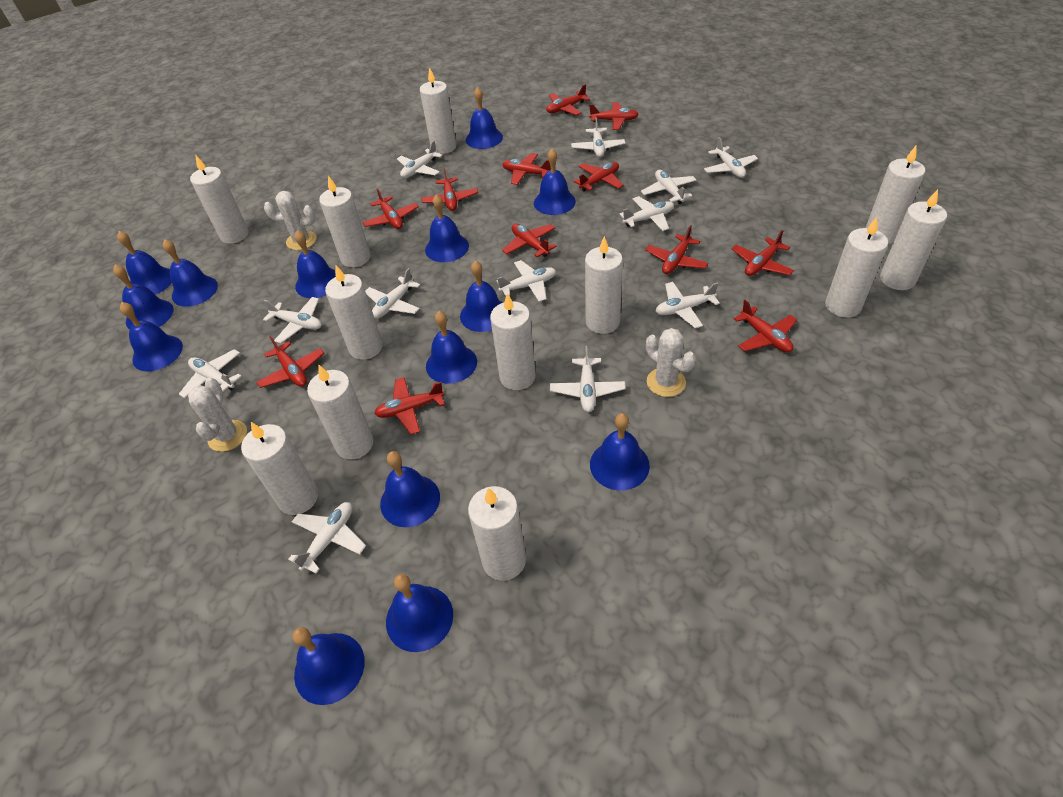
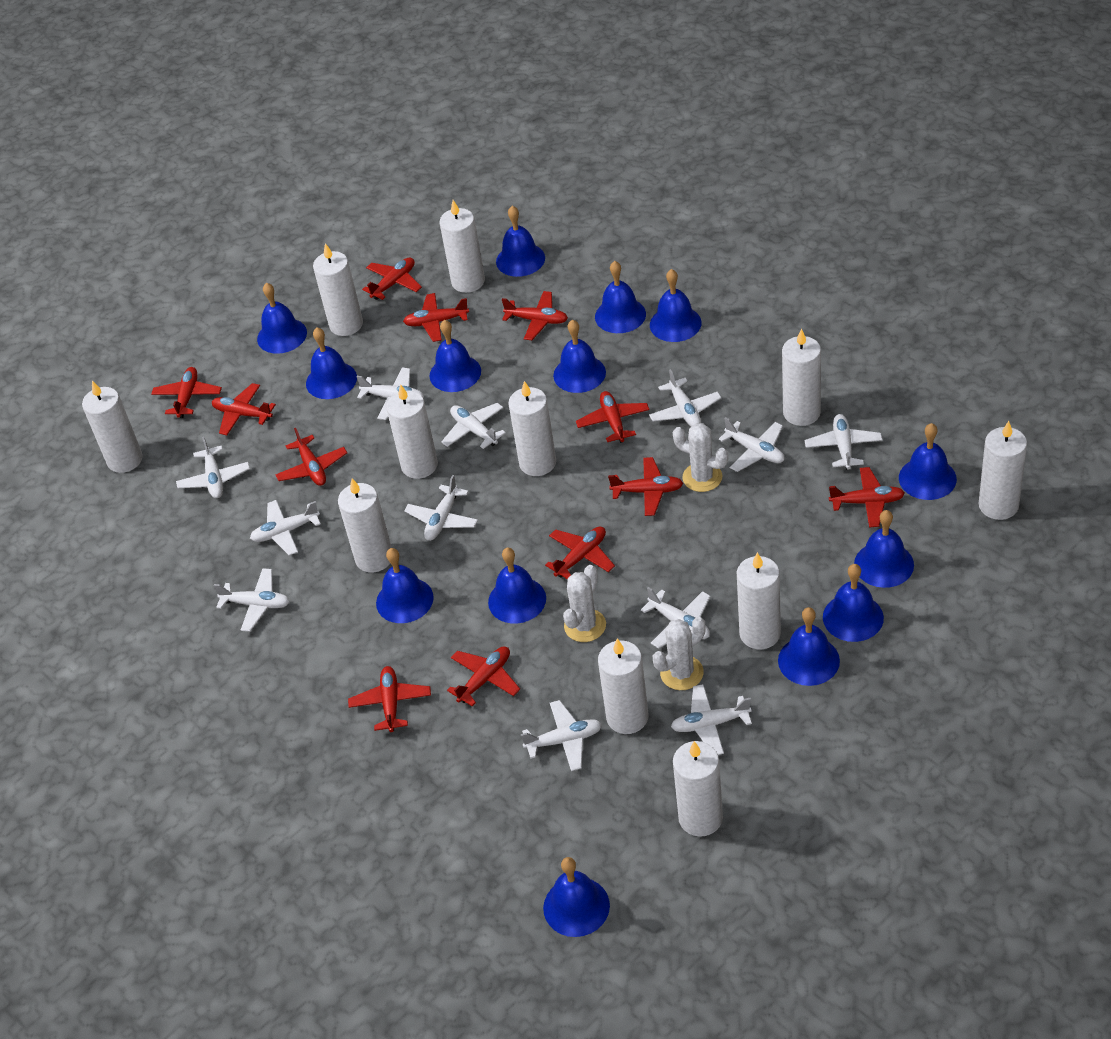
white candle: 12 -> 11

